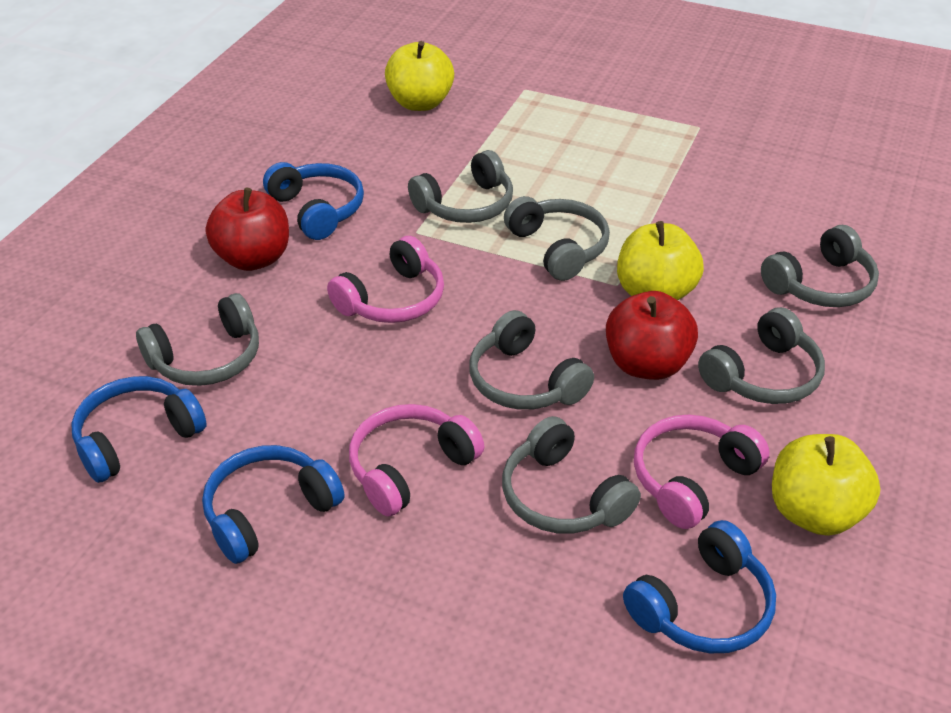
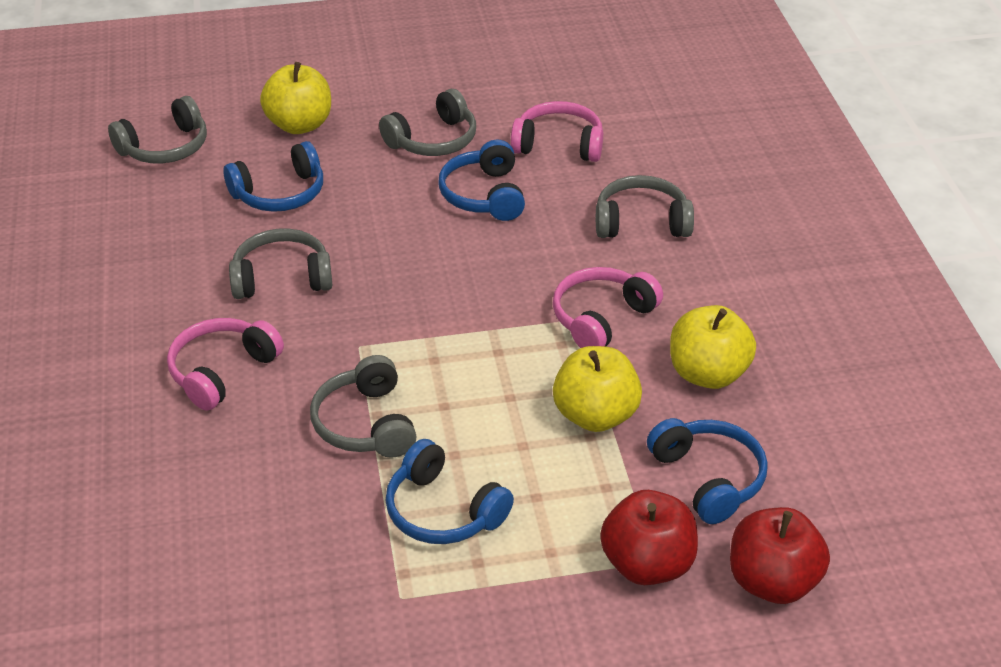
grey headphones: 7 -> 5

